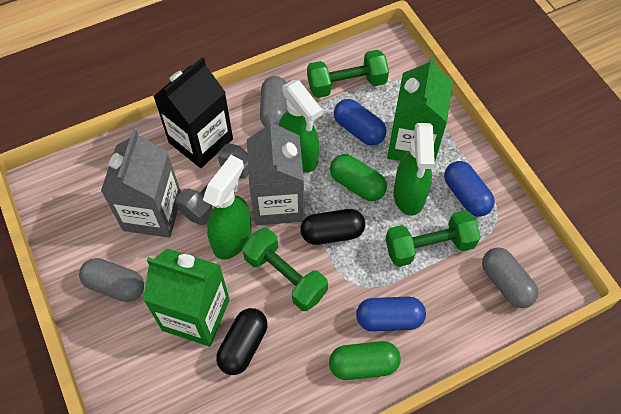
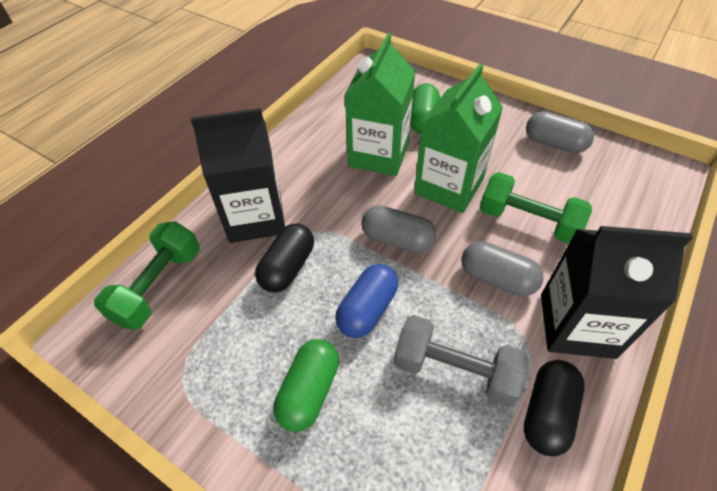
black carton: 1 -> 2
blue capsule: 3 -> 1
green dumbbell: 3 -> 2
green spray bottle: 3 -> 0
grey carton: 2 -> 0

